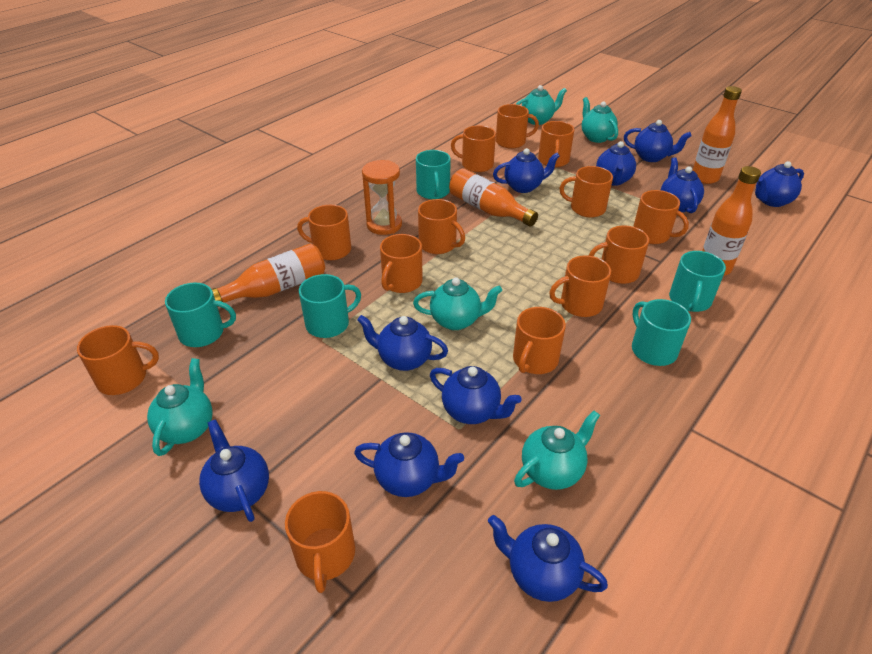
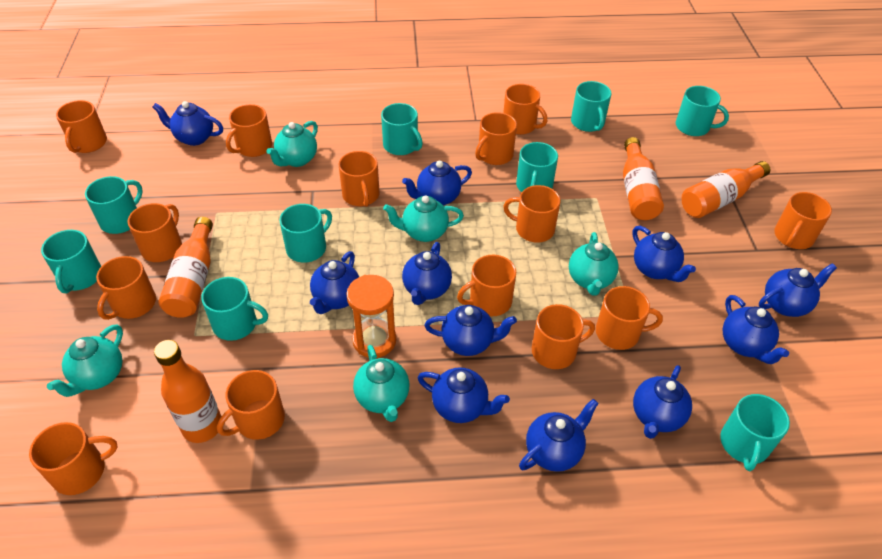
blue teapot: 10 -> 11
orange mug: 13 -> 14
turquoise mug: 5 -> 9

